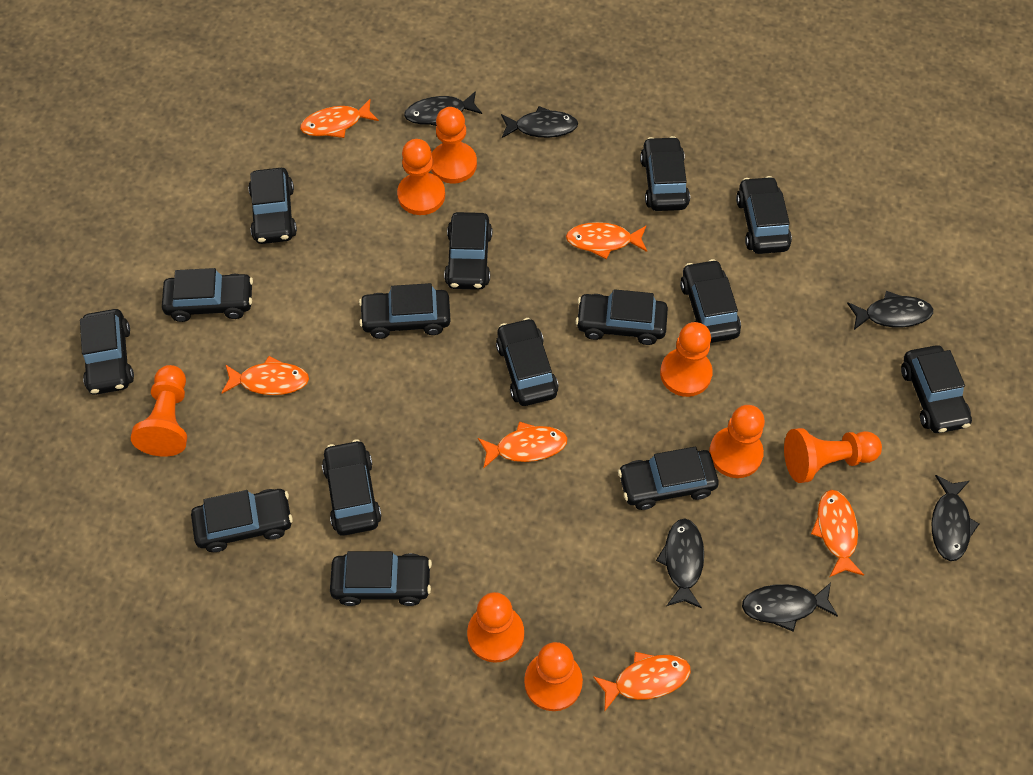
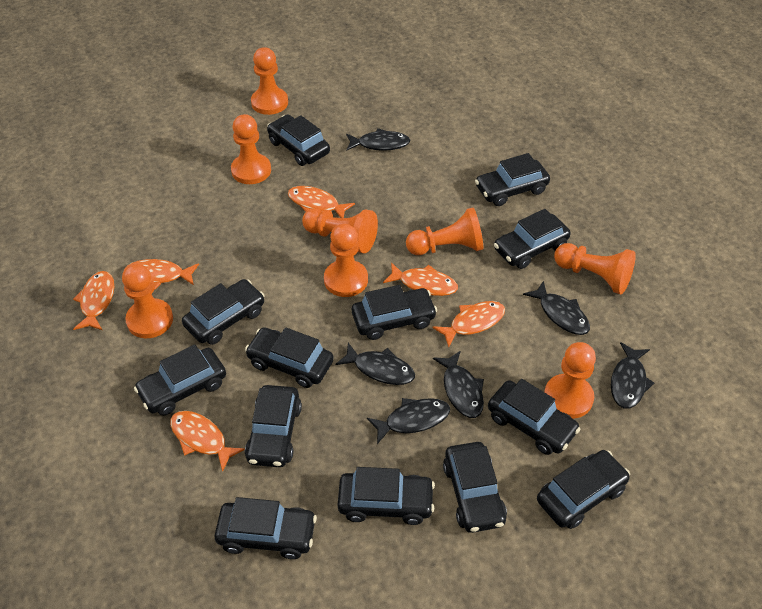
black car: 15 -> 13

